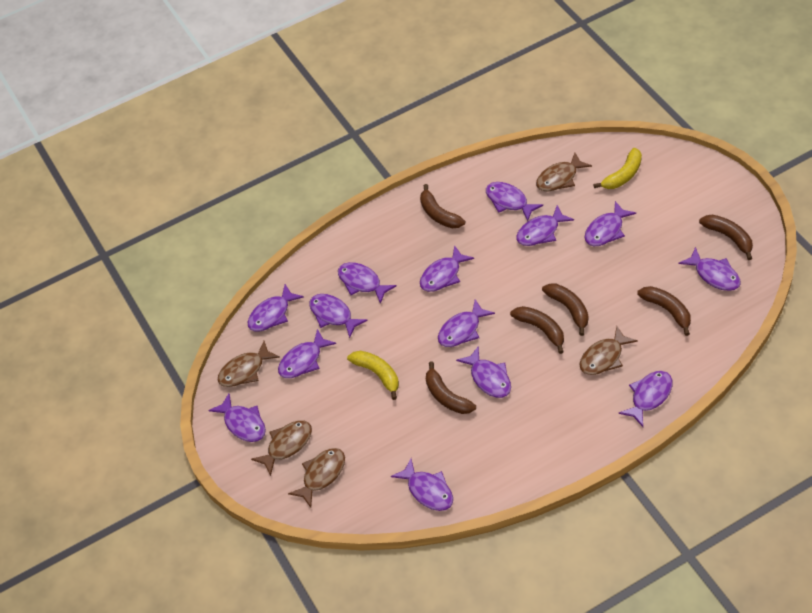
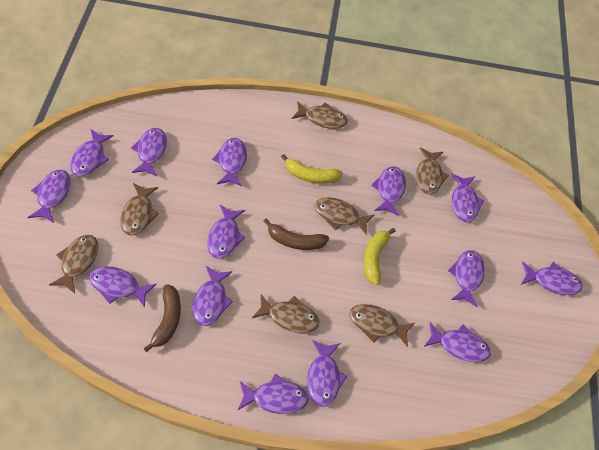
brown banana: 6 -> 2
brown fish: 5 -> 7

